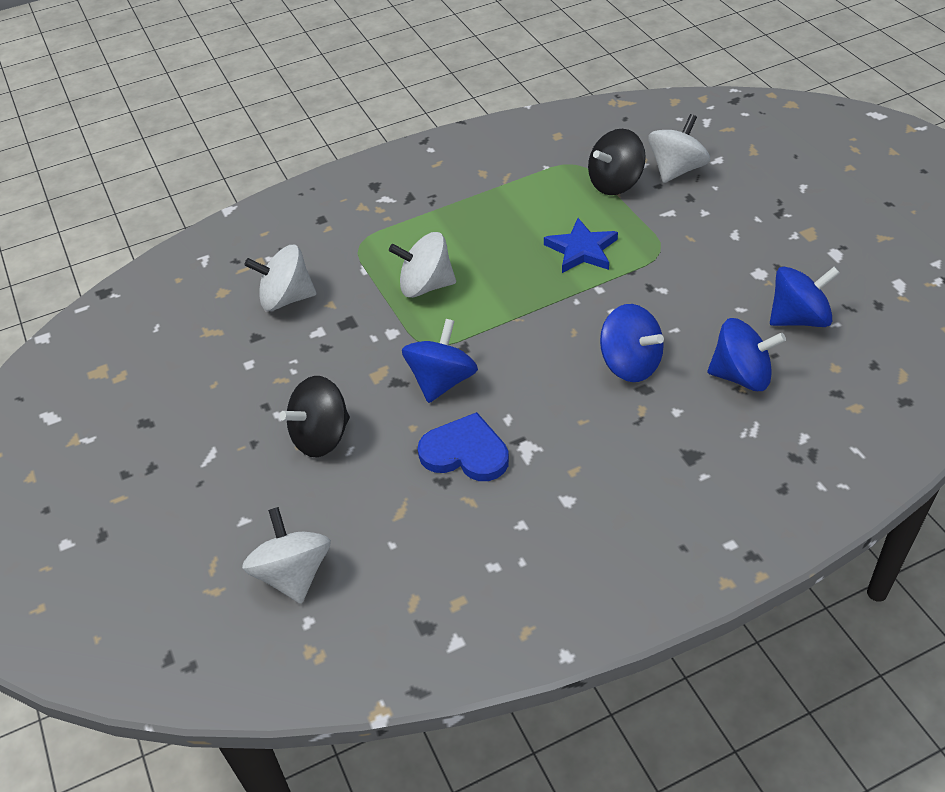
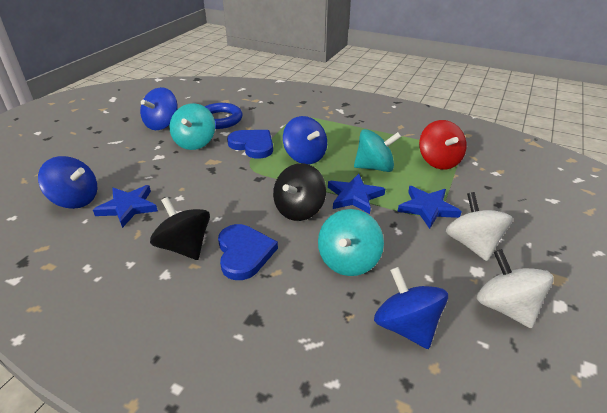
blue heart: 1 -> 2
blue ring: 0 -> 1
blue star: 1 -> 3
red spinning top: 0 -> 1
turquoise spinning top: 0 -> 3
white spinning top: 4 -> 2

